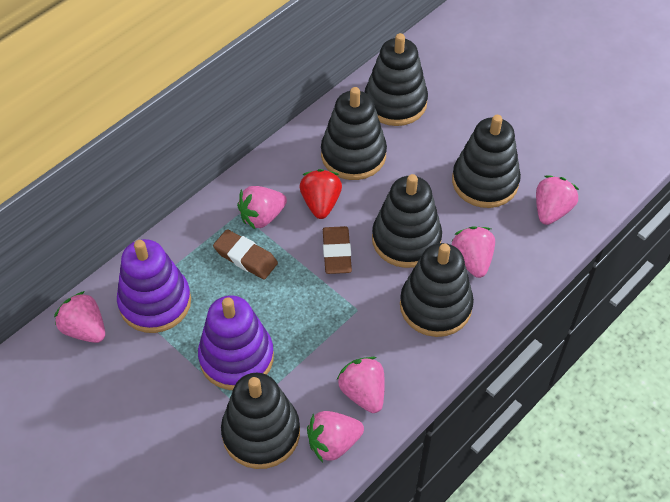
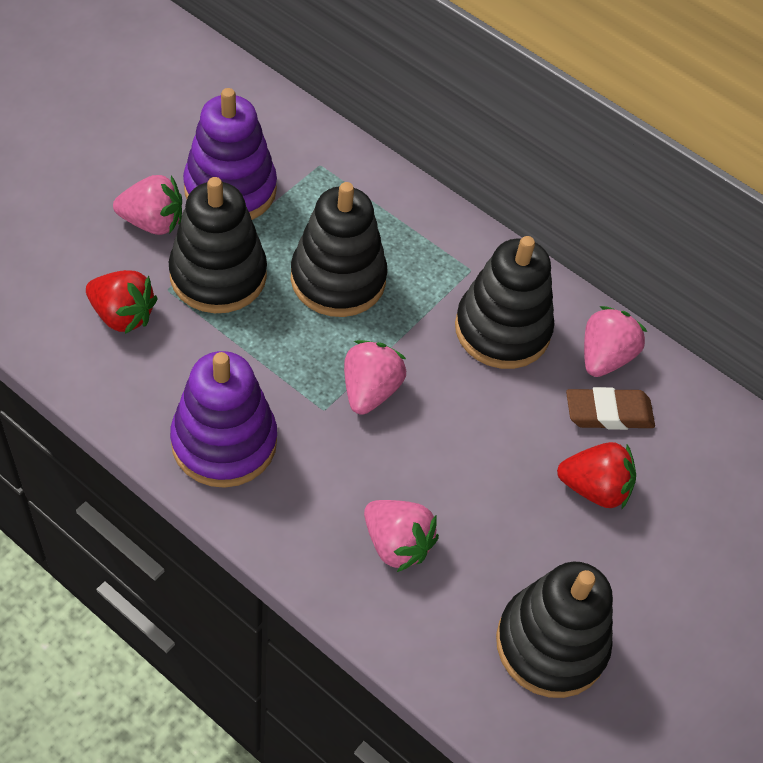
black stacking toy: 6 -> 4
brown eraser: 2 -> 1
pink strawberry: 6 -> 4
red strawberry: 1 -> 2

